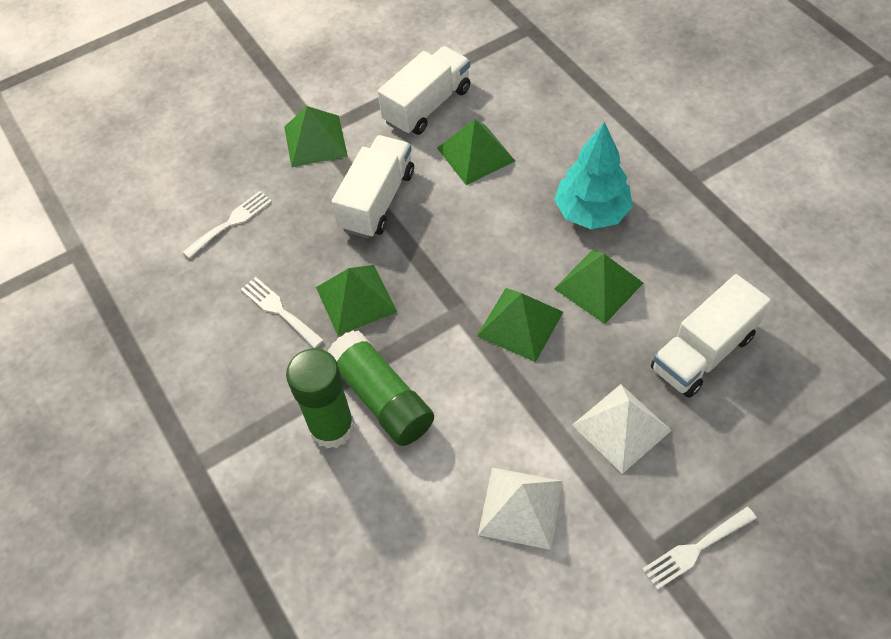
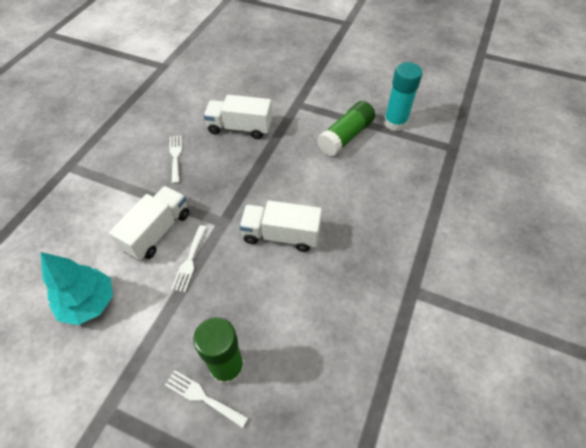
green pyramid: 5 -> 0
turquoise glue stick: 0 -> 1
white pyramid: 2 -> 0

